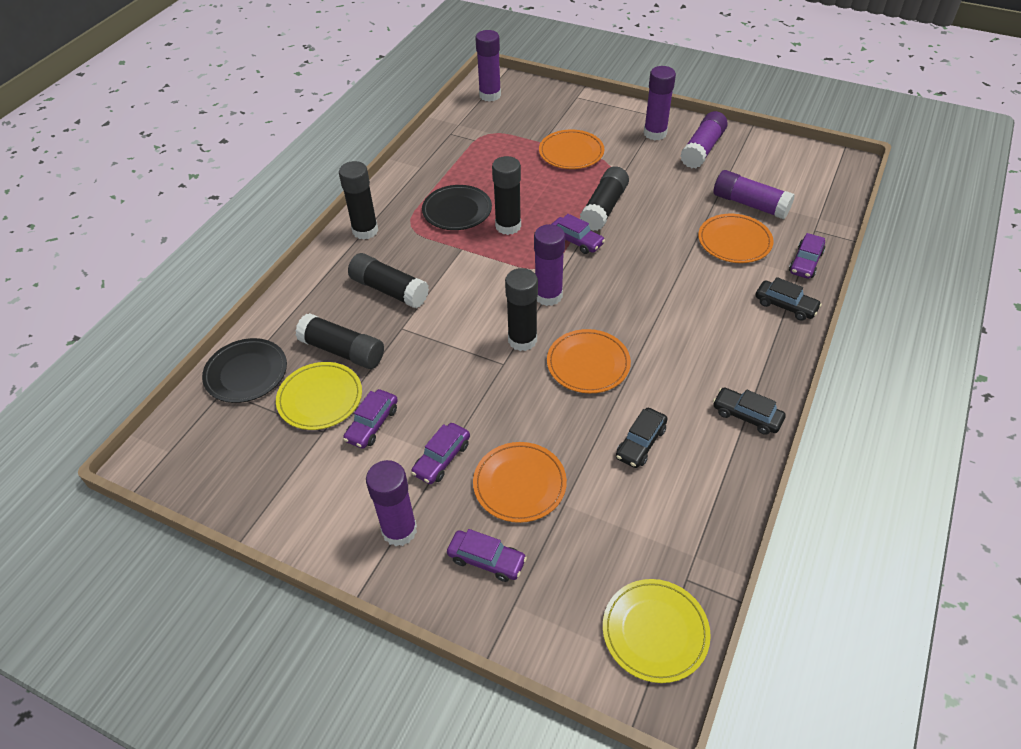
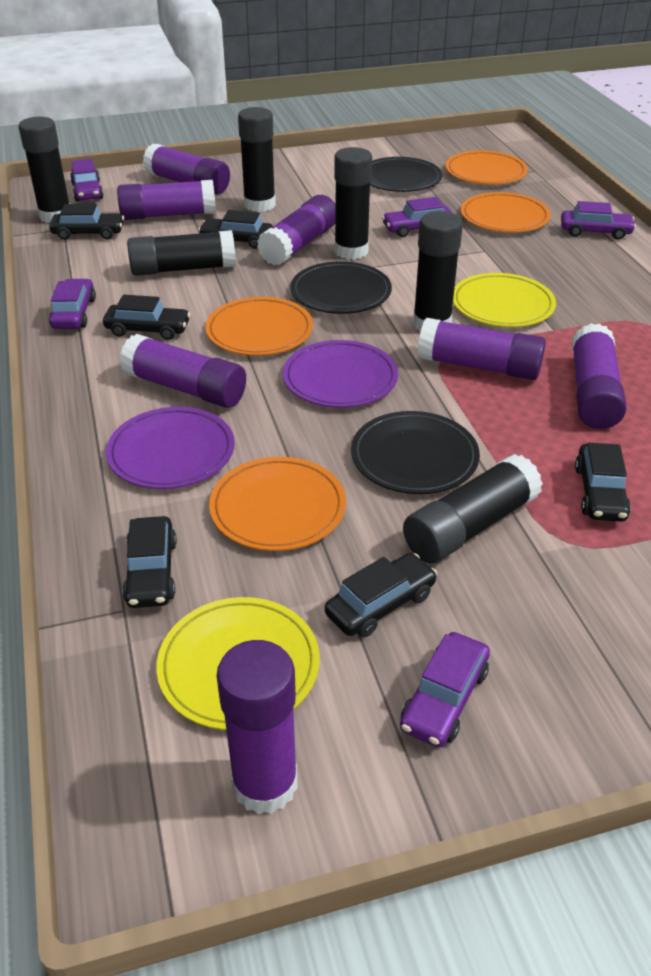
black car: 3 -> 6
black plate: 2 -> 3
purple glue stick: 6 -> 7
purple plate: 0 -> 2

